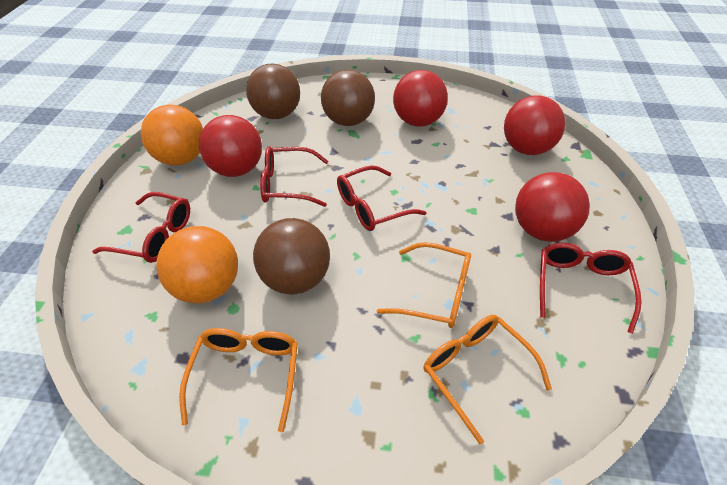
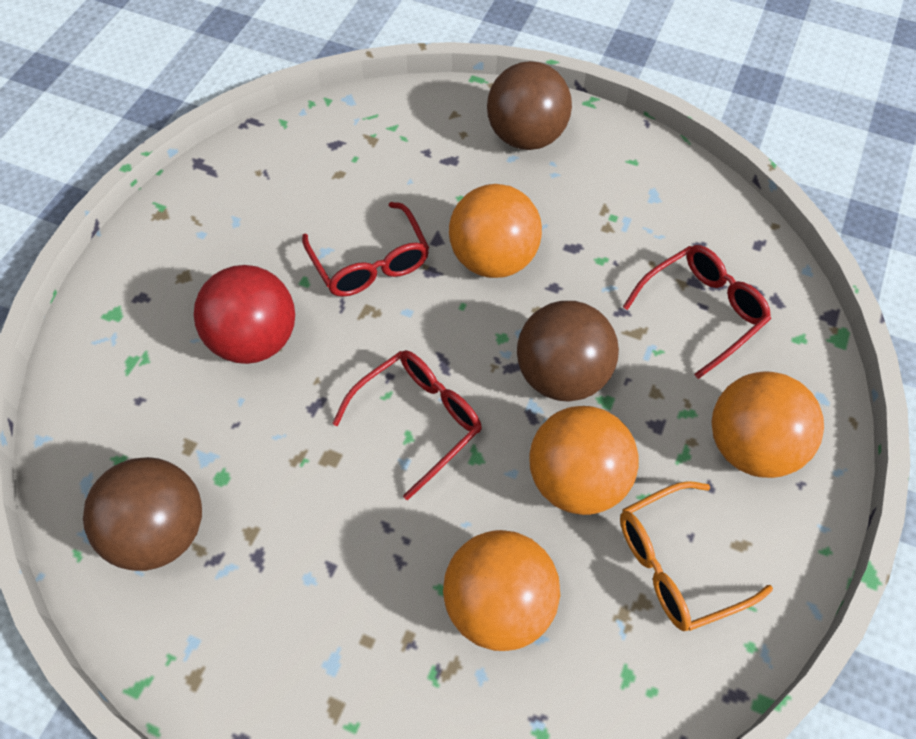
orange ball: 2 -> 4
orange glasses: 3 -> 1
red ball: 4 -> 1
red glasses: 4 -> 3

